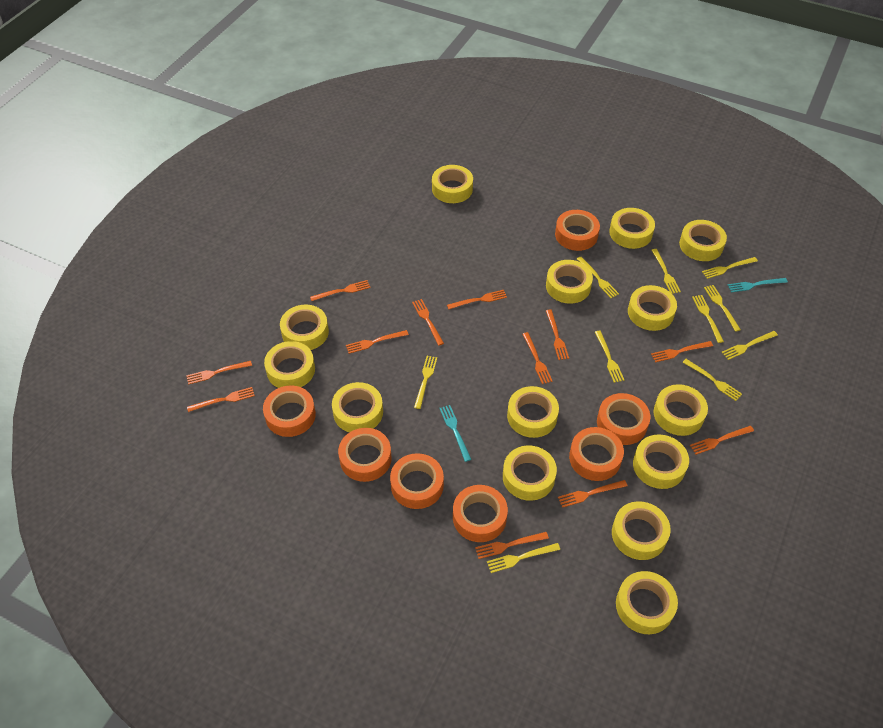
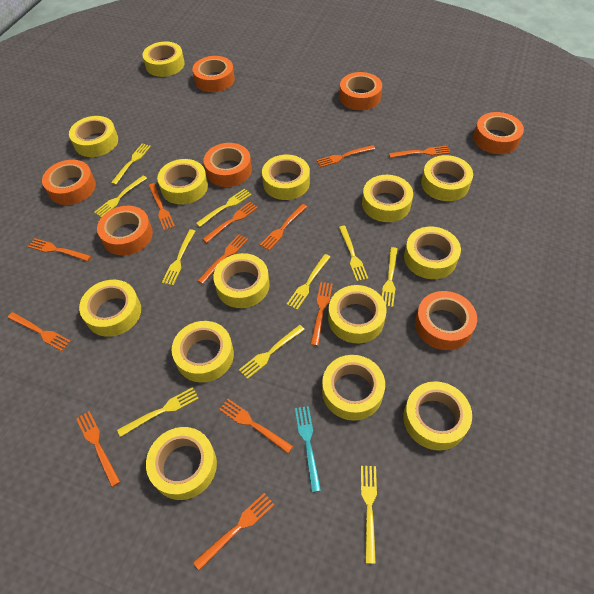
turquoise fork: 2 -> 1

